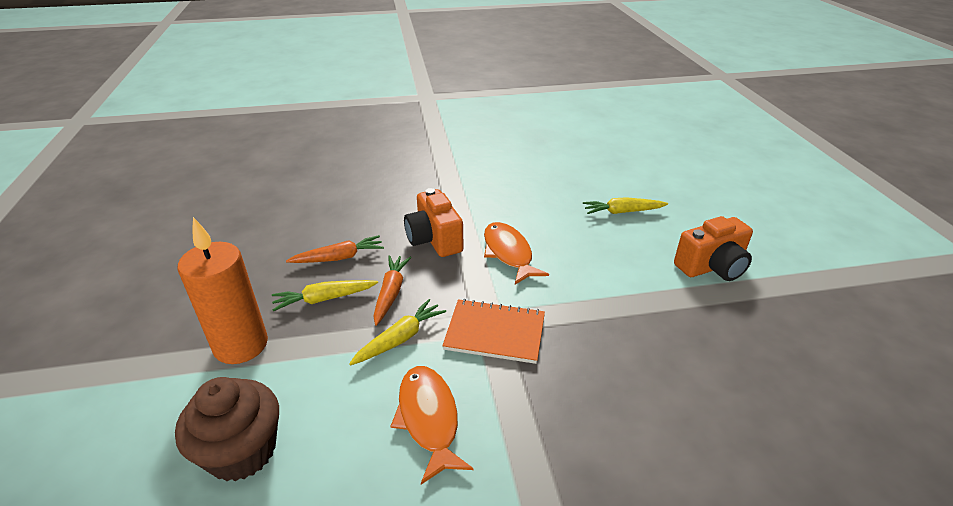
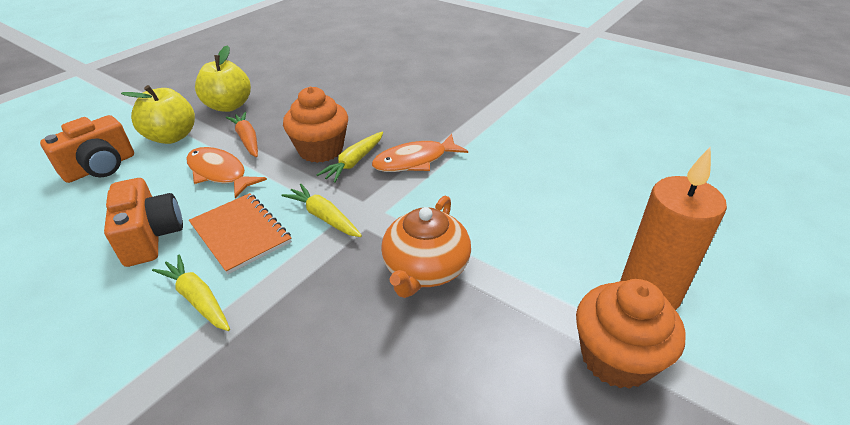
brown cupcake: 1 -> 0
orange carrot: 2 -> 1
orange cupcake: 0 -> 2
orange teapot: 0 -> 1
yellow apple: 0 -> 2

